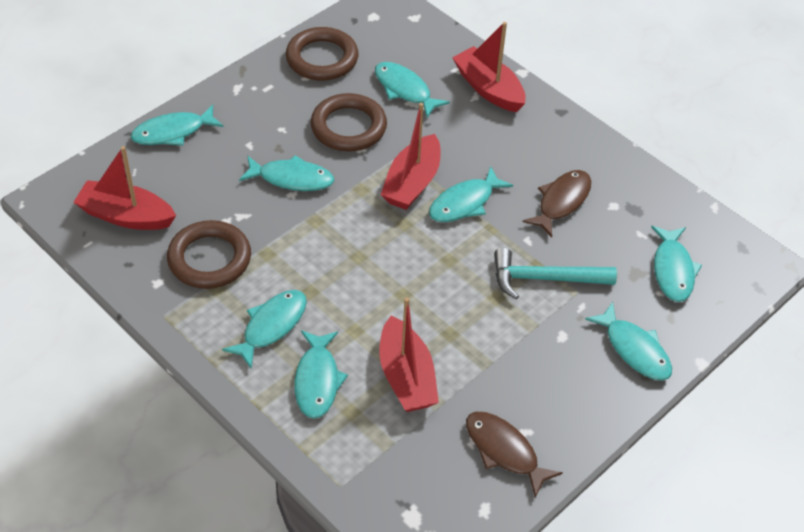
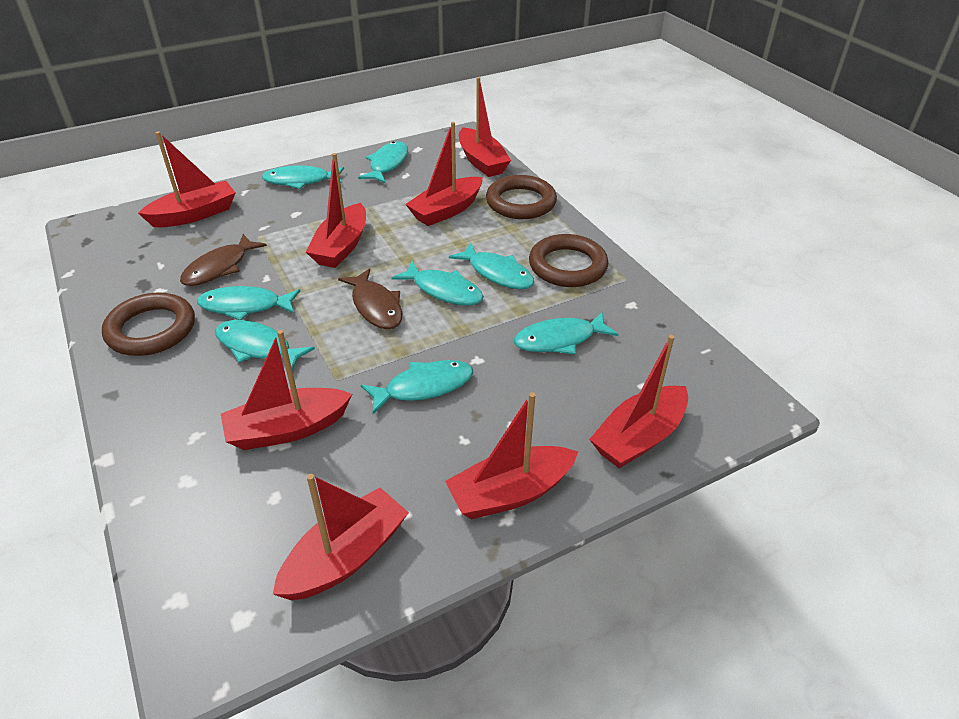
red boat: 4 -> 8
turquoise hammer: 1 -> 0

